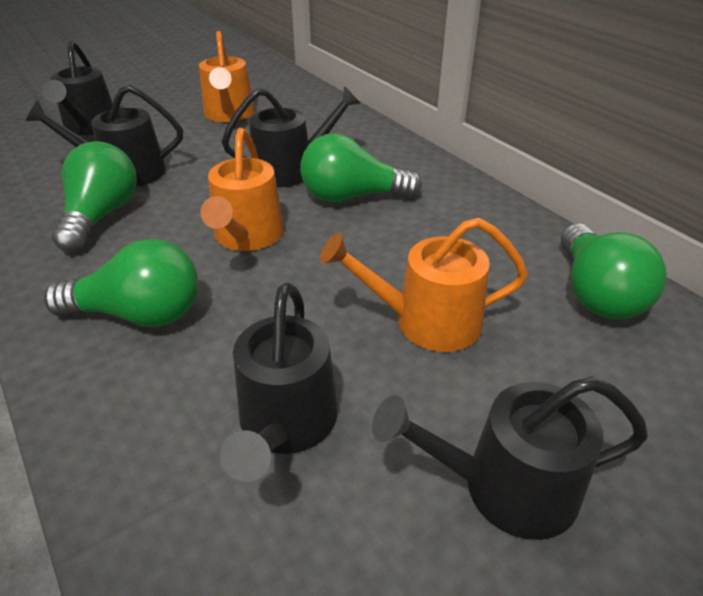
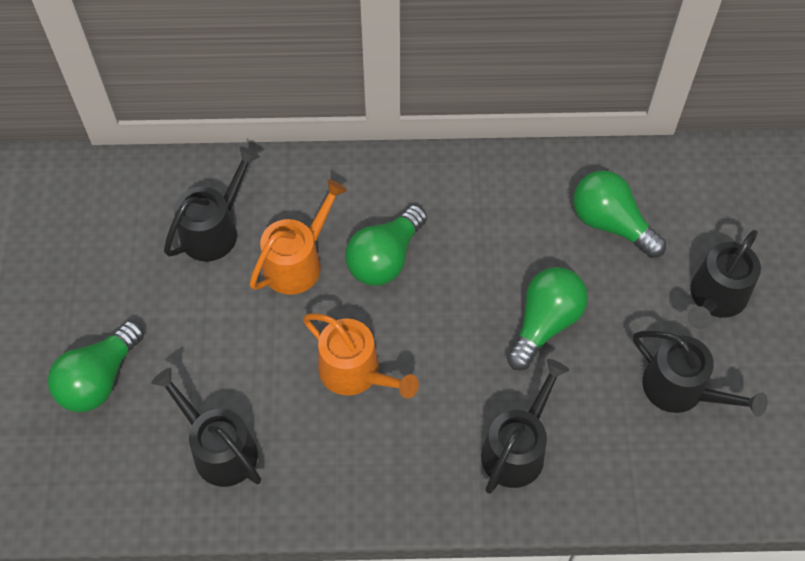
orange watering can: 3 -> 2

